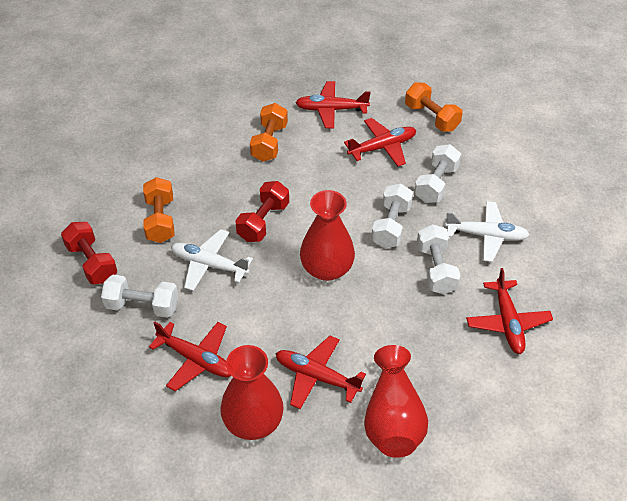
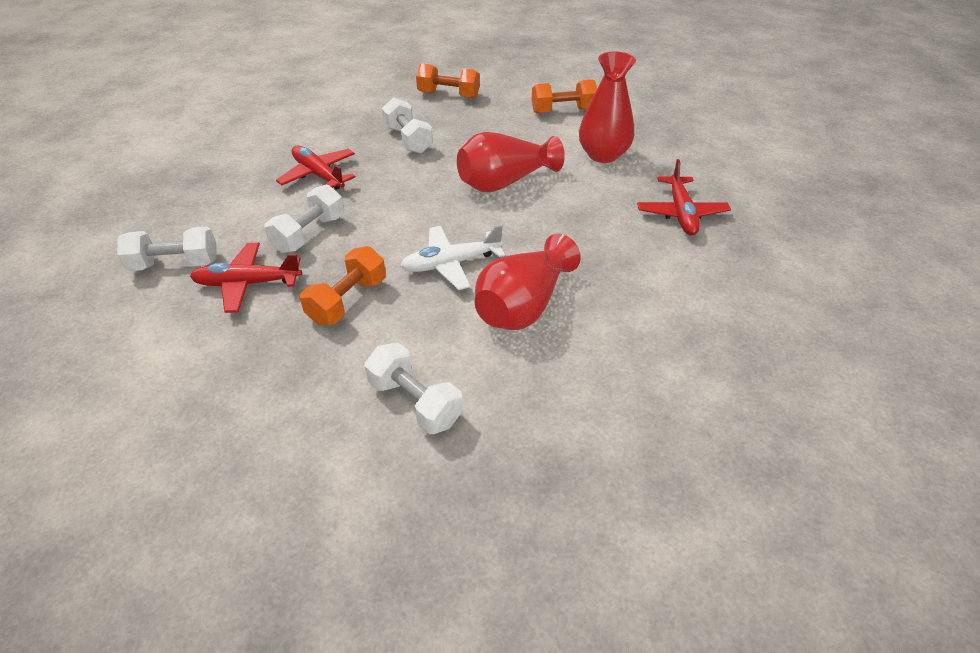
red dumbbell: 2 -> 0
red plane: 5 -> 3
white plane: 2 -> 1

